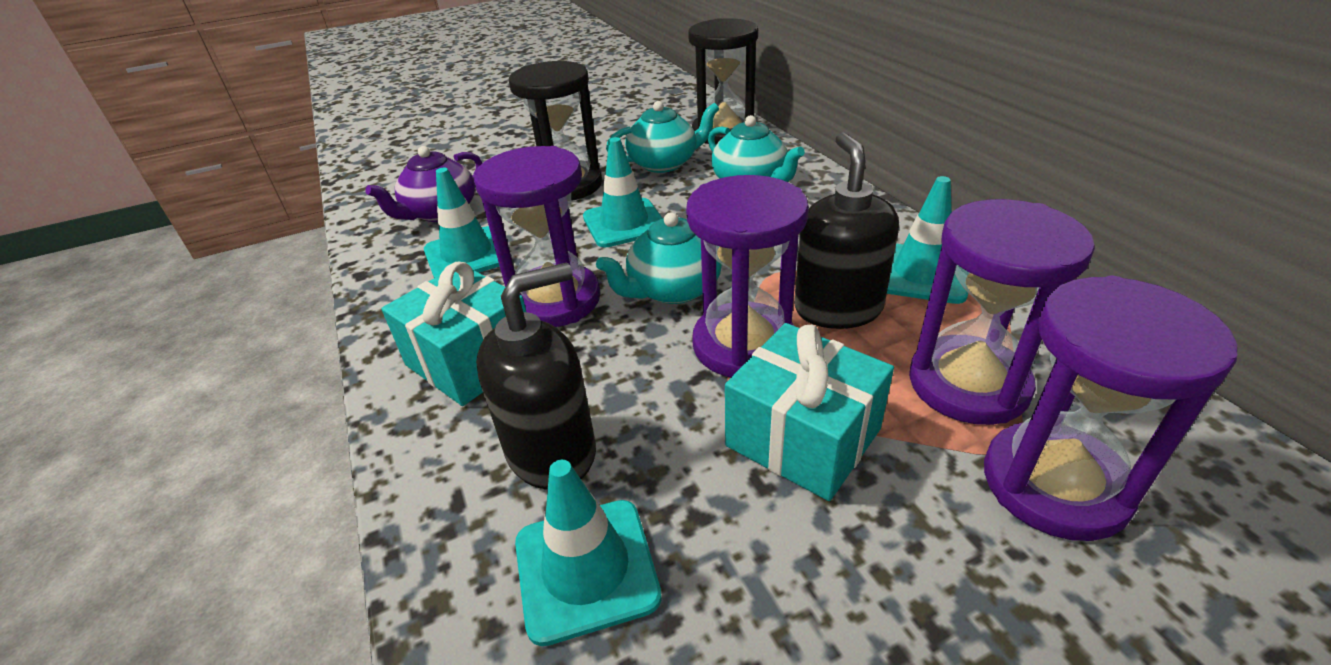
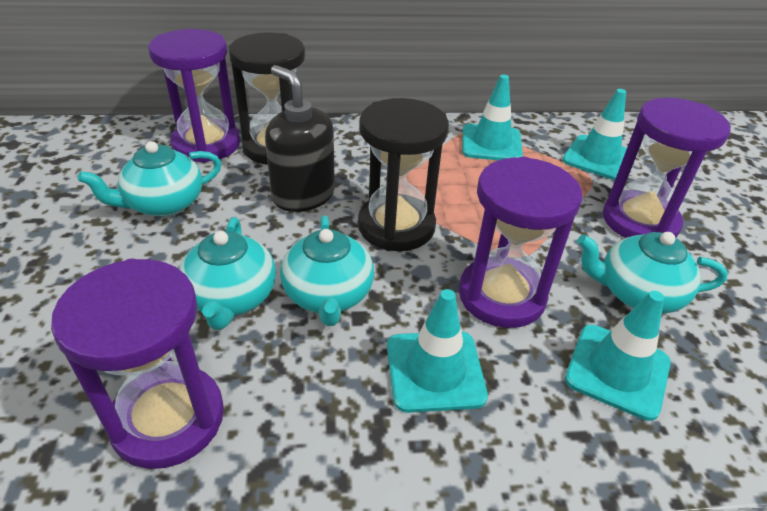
black soap dispenser: 2 -> 1
purple teapot: 1 -> 0
turquoise gift: 2 -> 0
turquoise teapot: 3 -> 4

